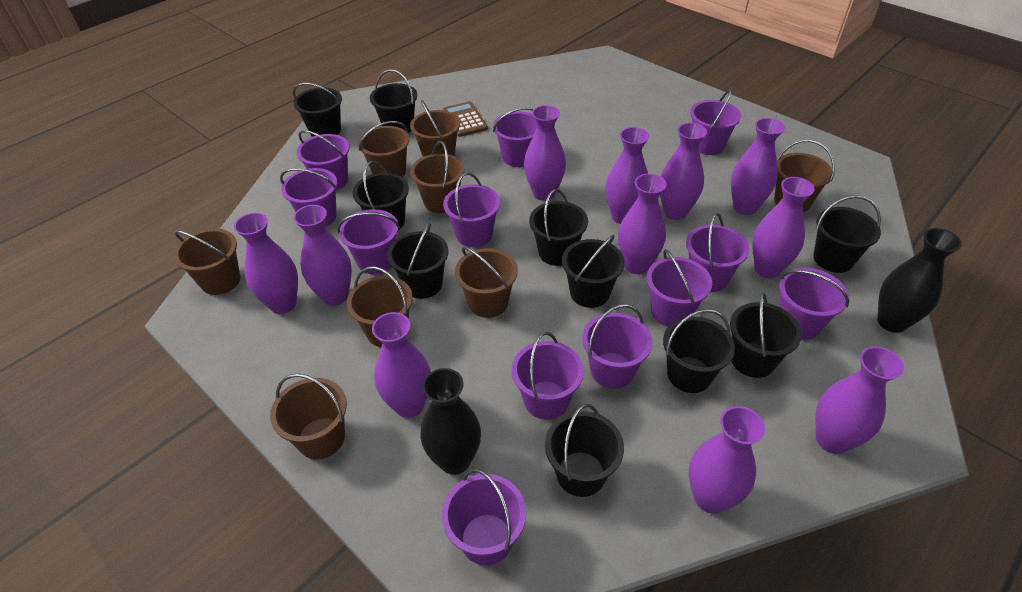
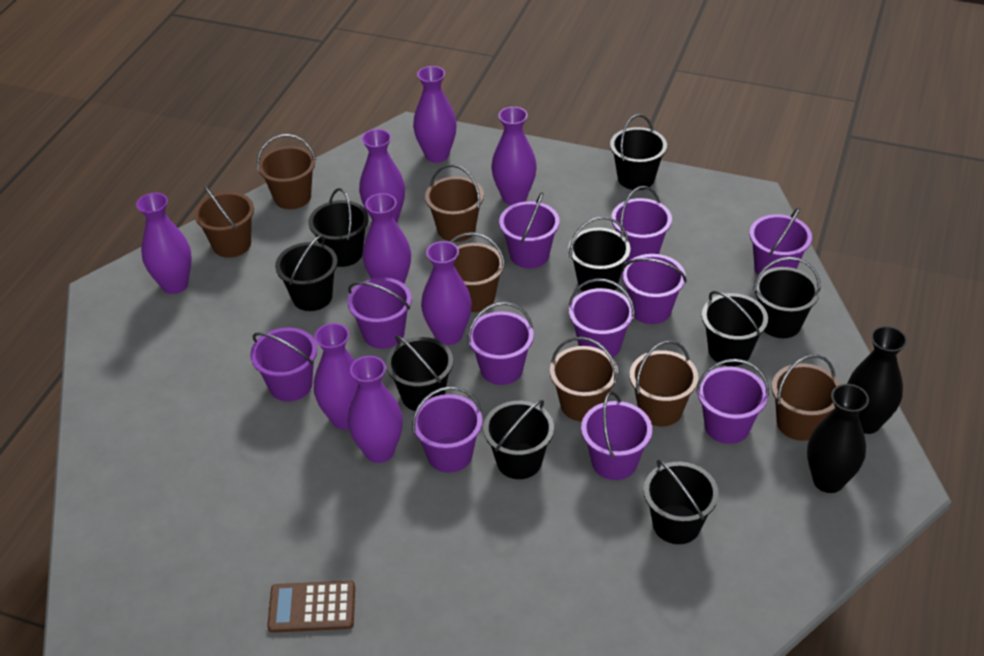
black bucket: 10 -> 9
brown bucket: 8 -> 7
purple bucket: 12 -> 11
purple vase: 11 -> 8

